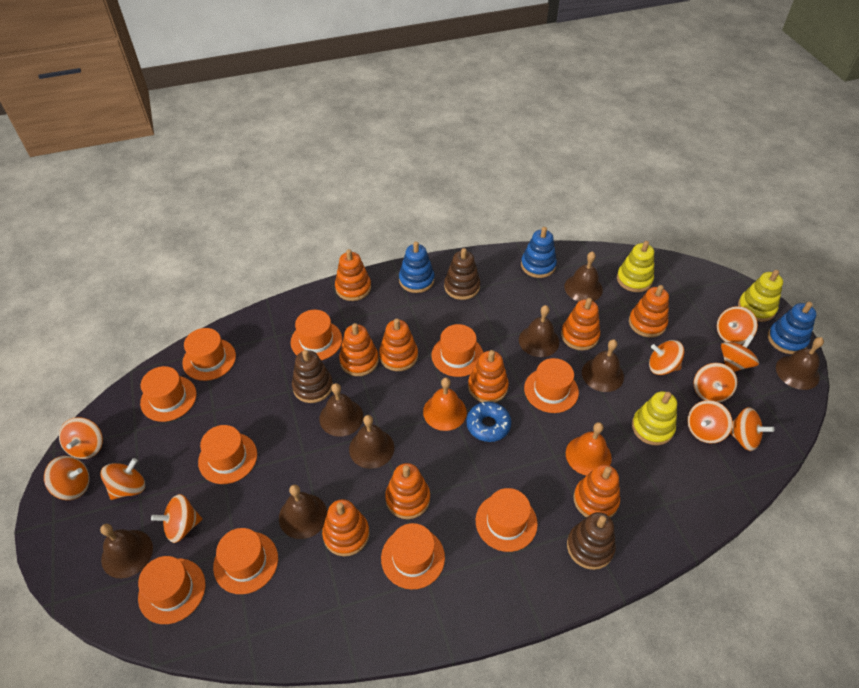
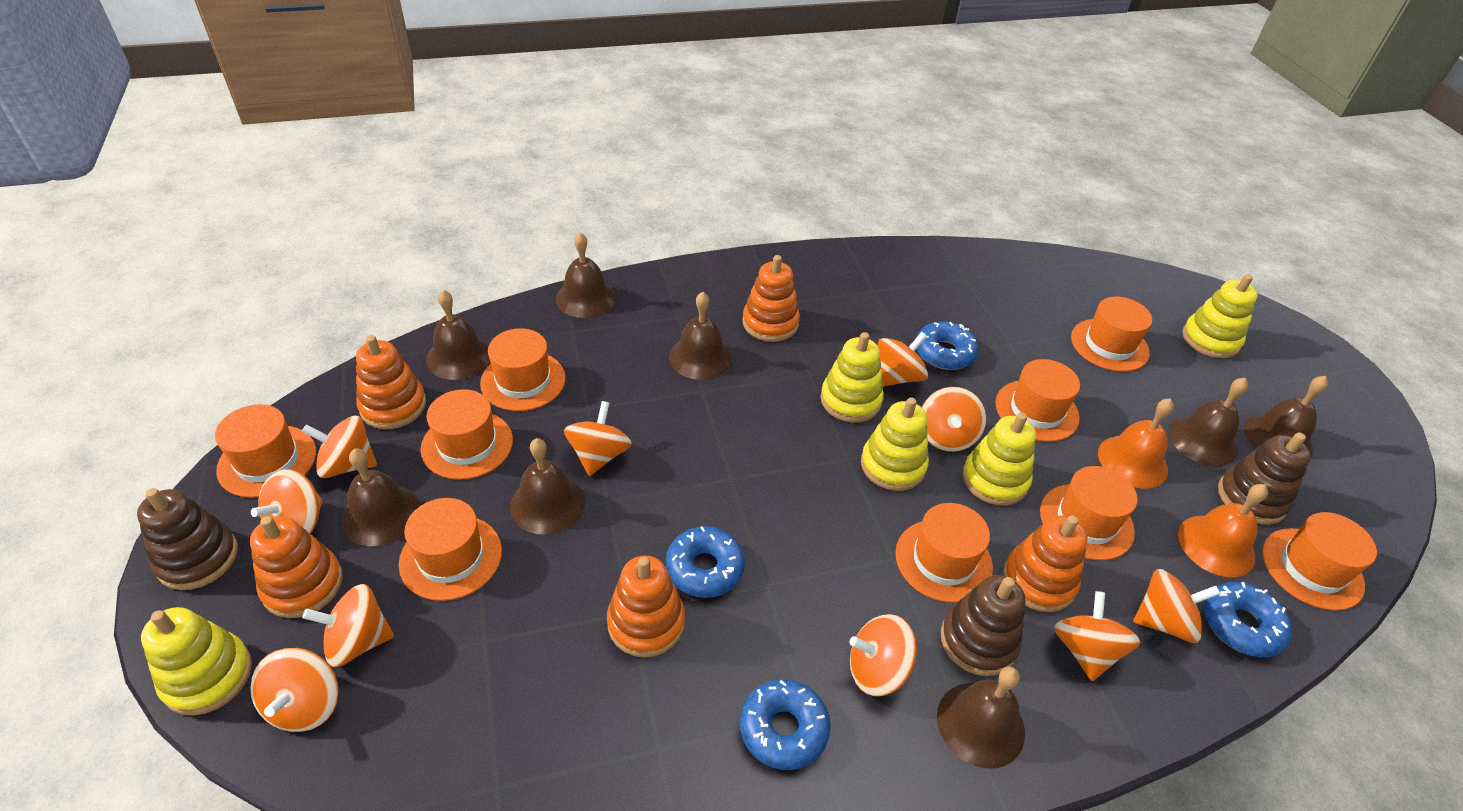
blue donut: 1 -> 4
blue stacking toy: 3 -> 0
orange hat: 10 -> 9
orange stacking toy: 9 -> 5
yellow stacking toy: 3 -> 5

